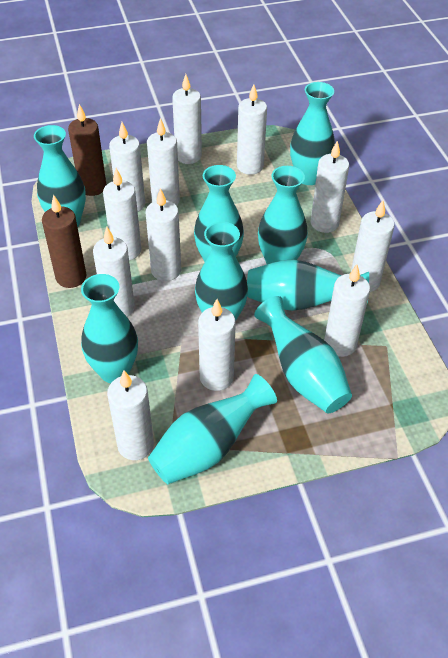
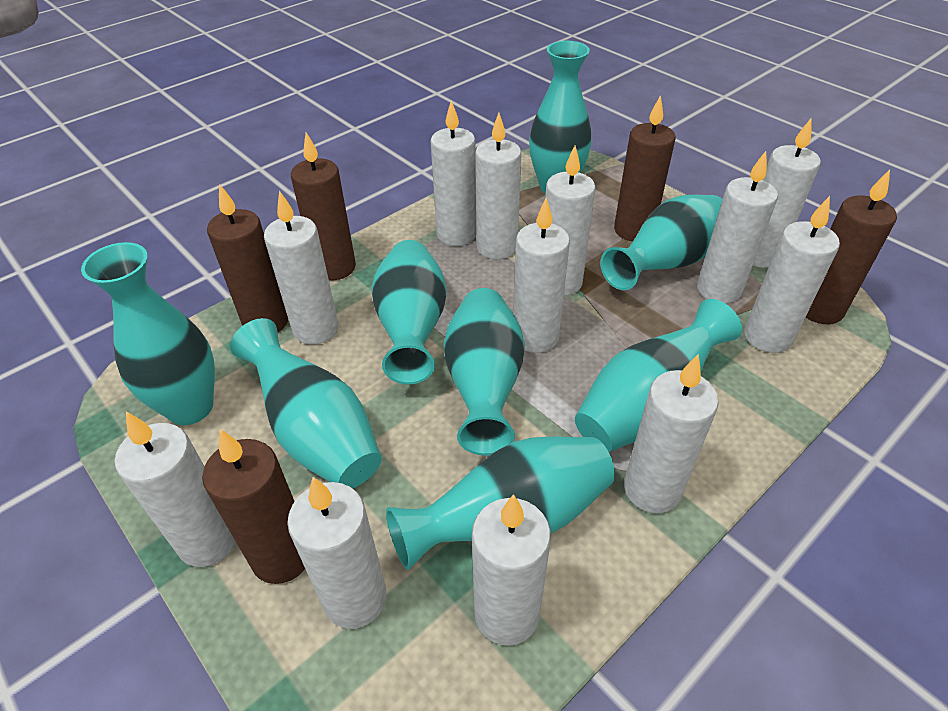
brown candle: 2 -> 5
turquoise vase: 9 -> 8

